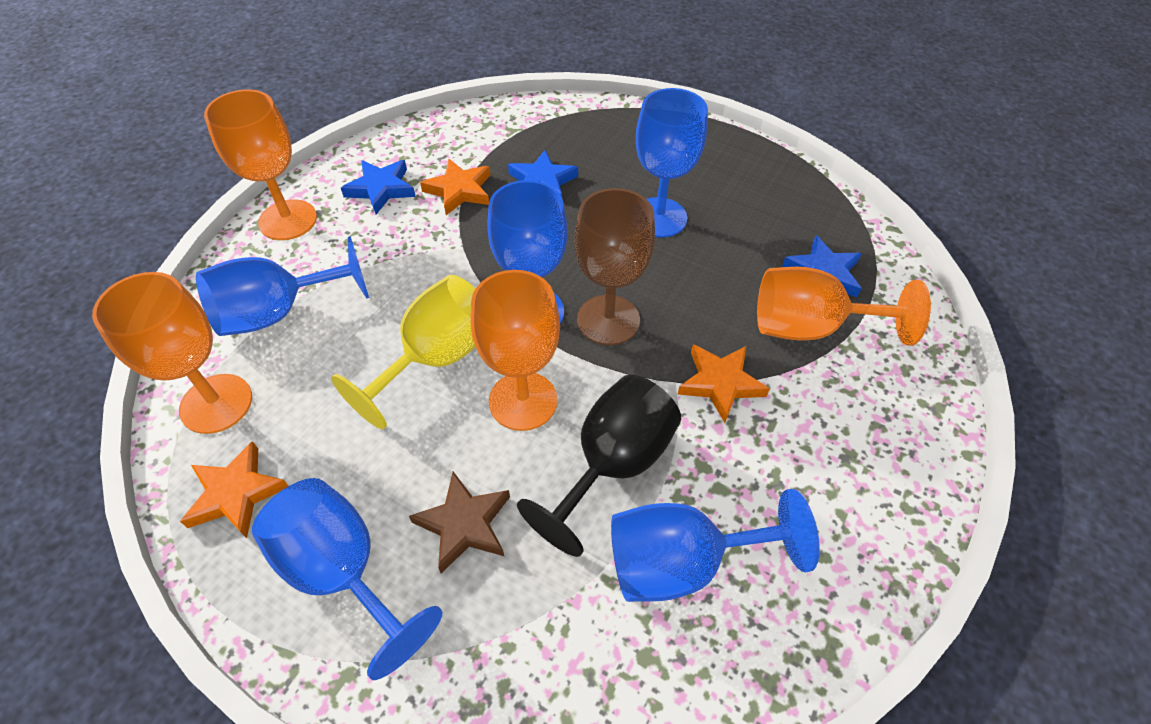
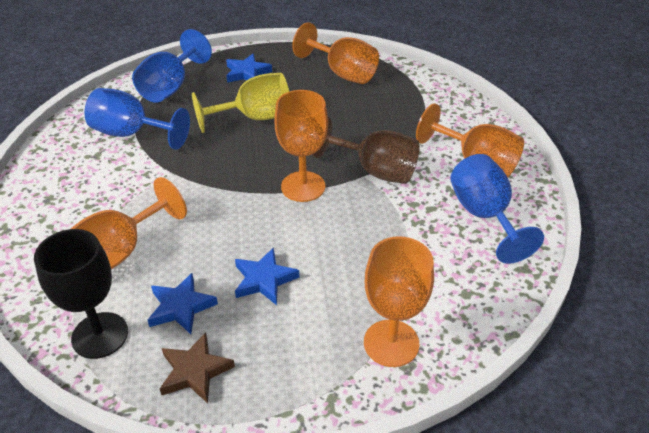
blue goblet: 5 -> 3
orange goblet: 4 -> 5
orange star: 3 -> 0

